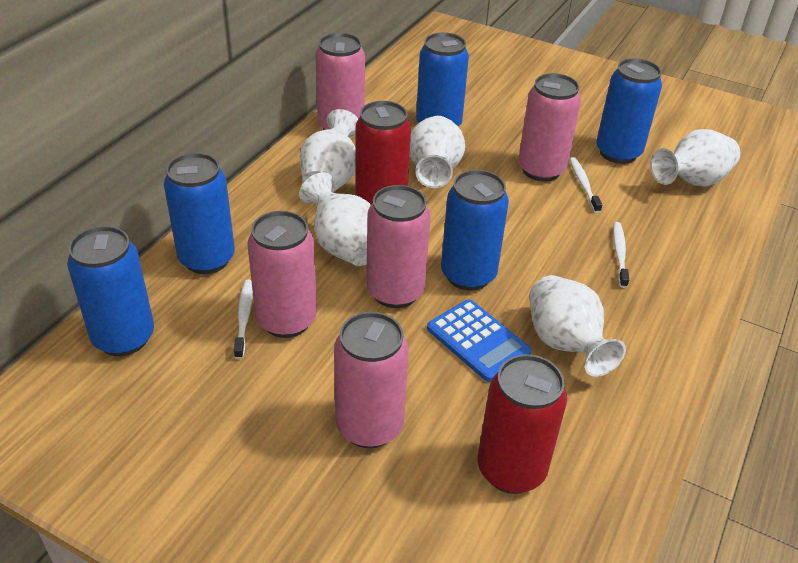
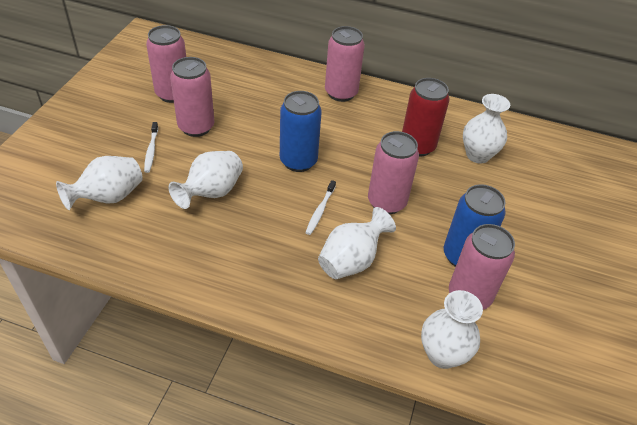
blue calculator: 1 -> 0
blue can: 5 -> 2
red can: 2 -> 1
white toothbrush: 3 -> 2

